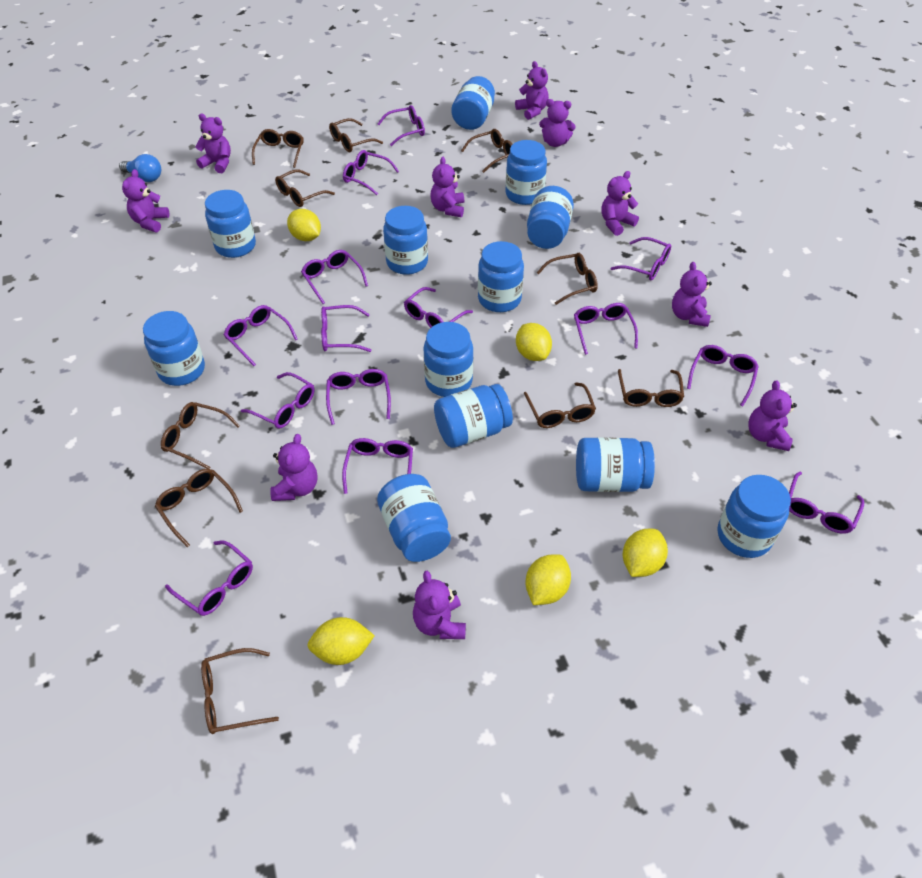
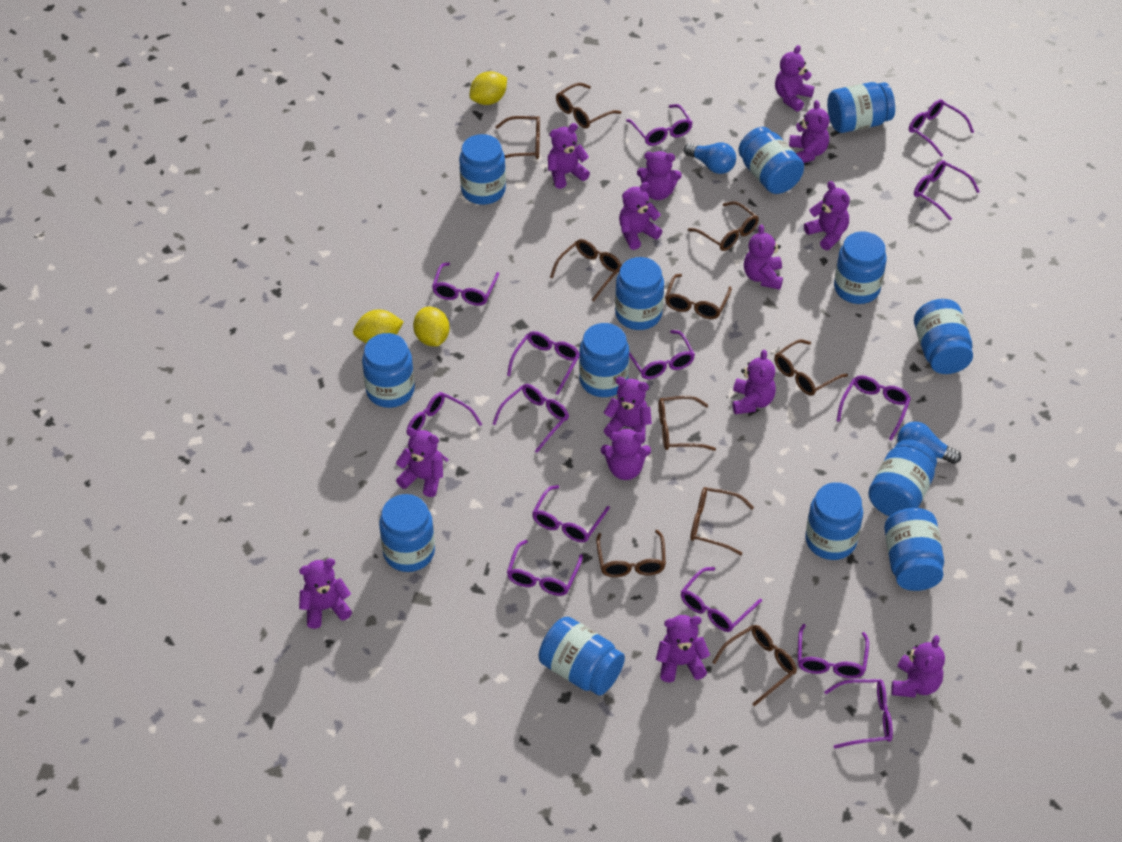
blue jar: 12 -> 13
blue light bulb: 1 -> 2
purple teddy bear: 10 -> 14
yellow lemon: 5 -> 3

